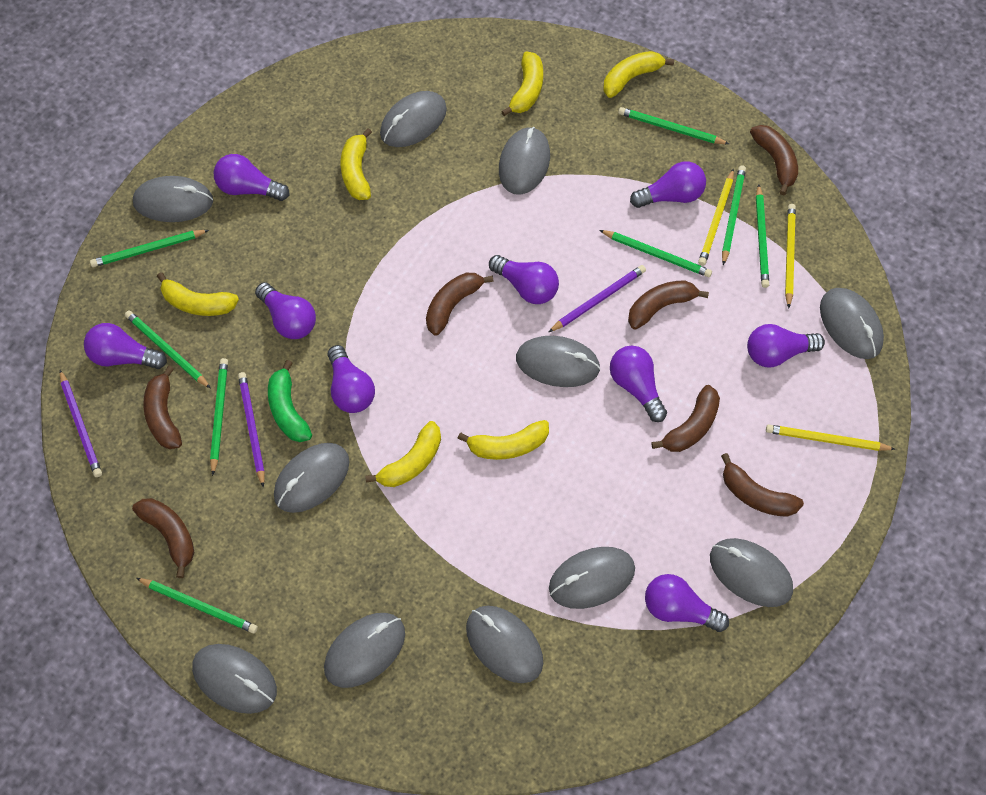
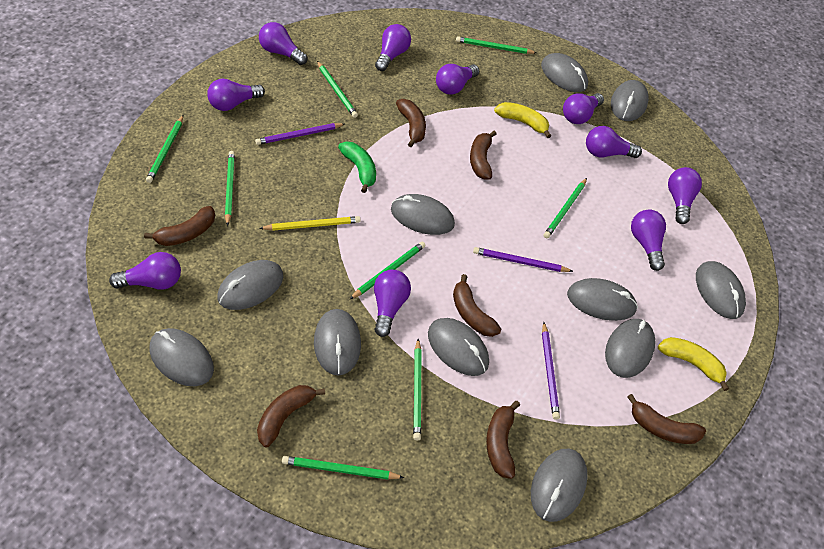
purple light bulb: 9 -> 10
yellow banana: 6 -> 2
yellow pencil: 3 -> 1

